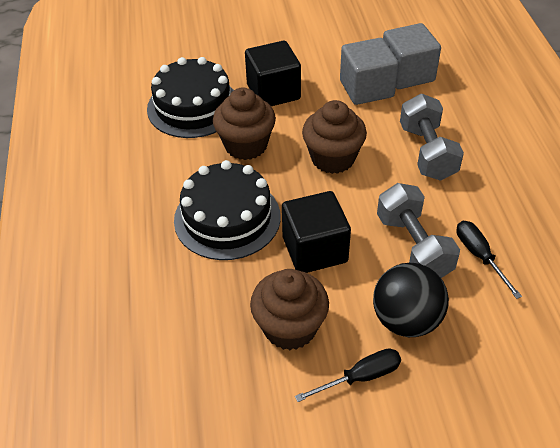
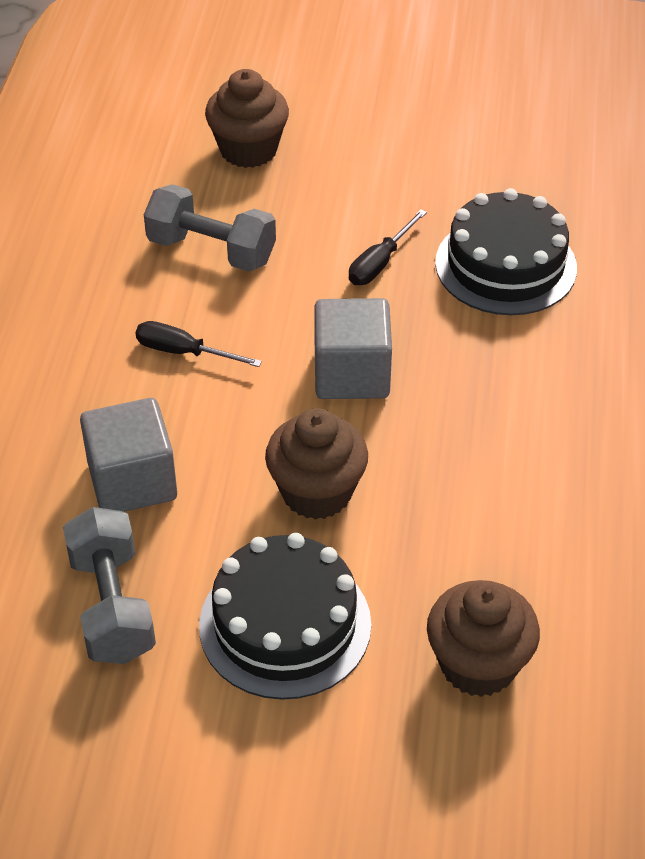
black ball: 1 -> 0
black cube: 2 -> 0

